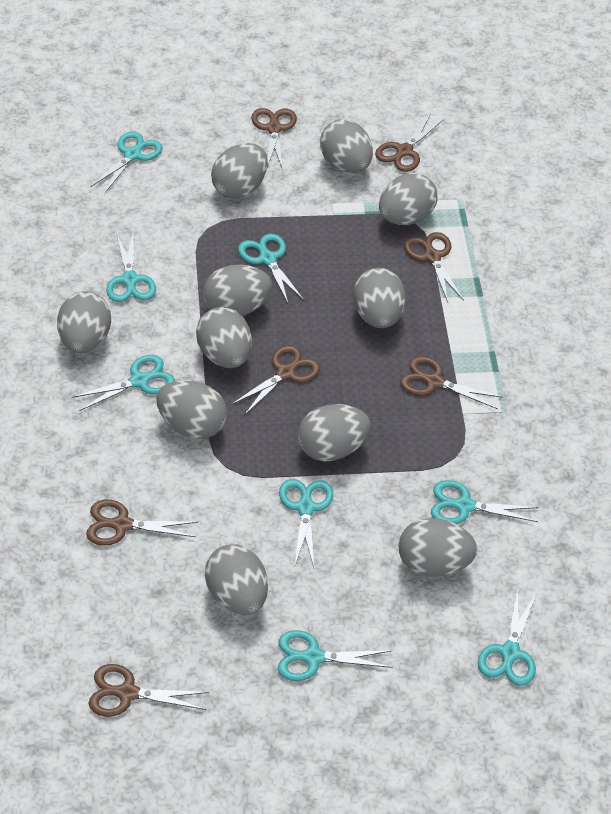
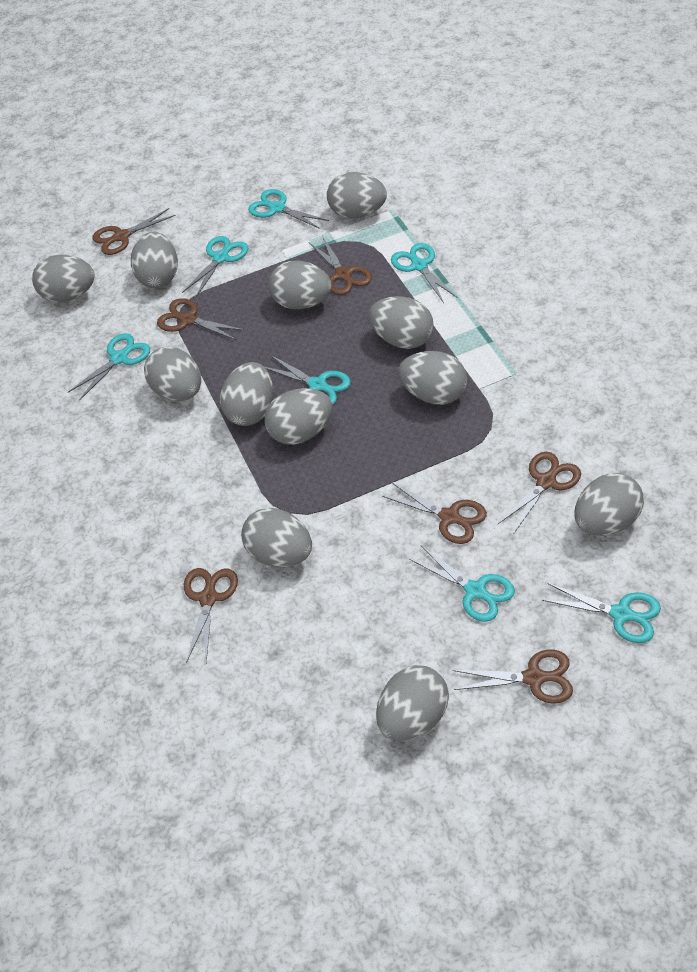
grey egg: 11 -> 12
turquoise scissors: 8 -> 7

